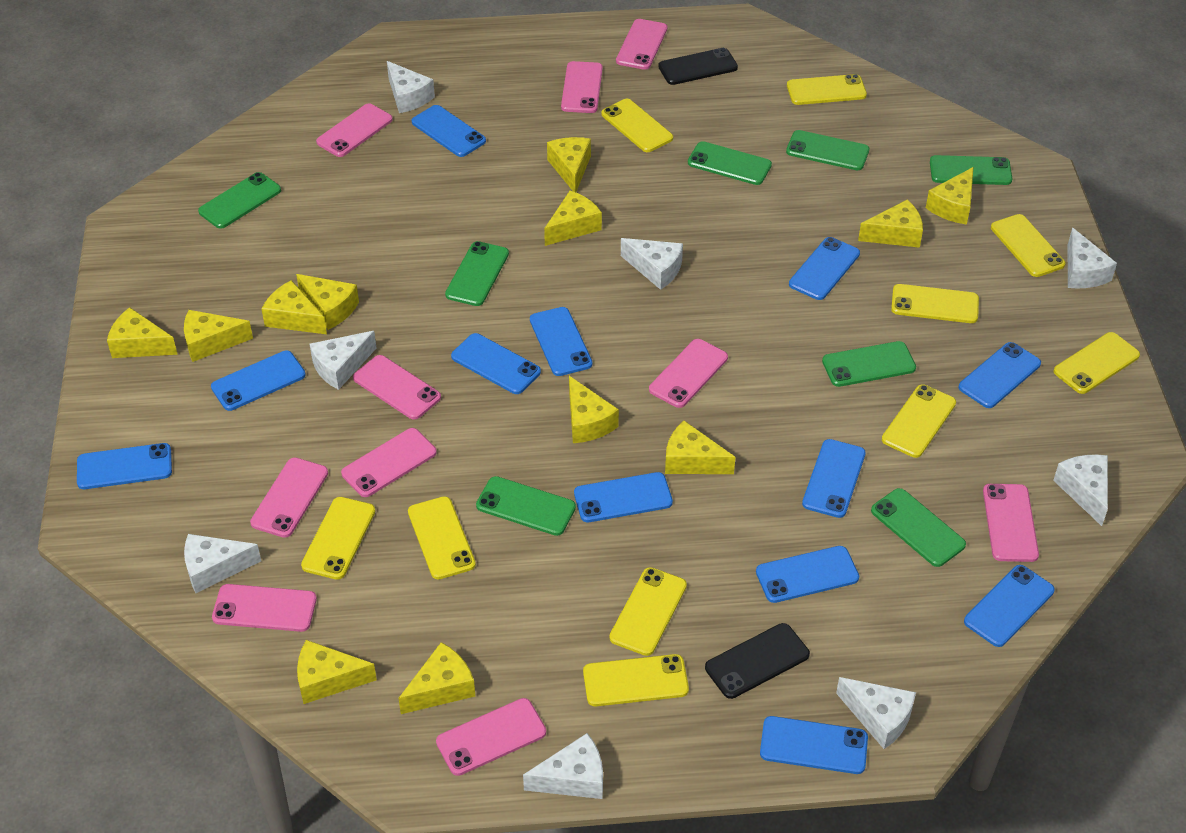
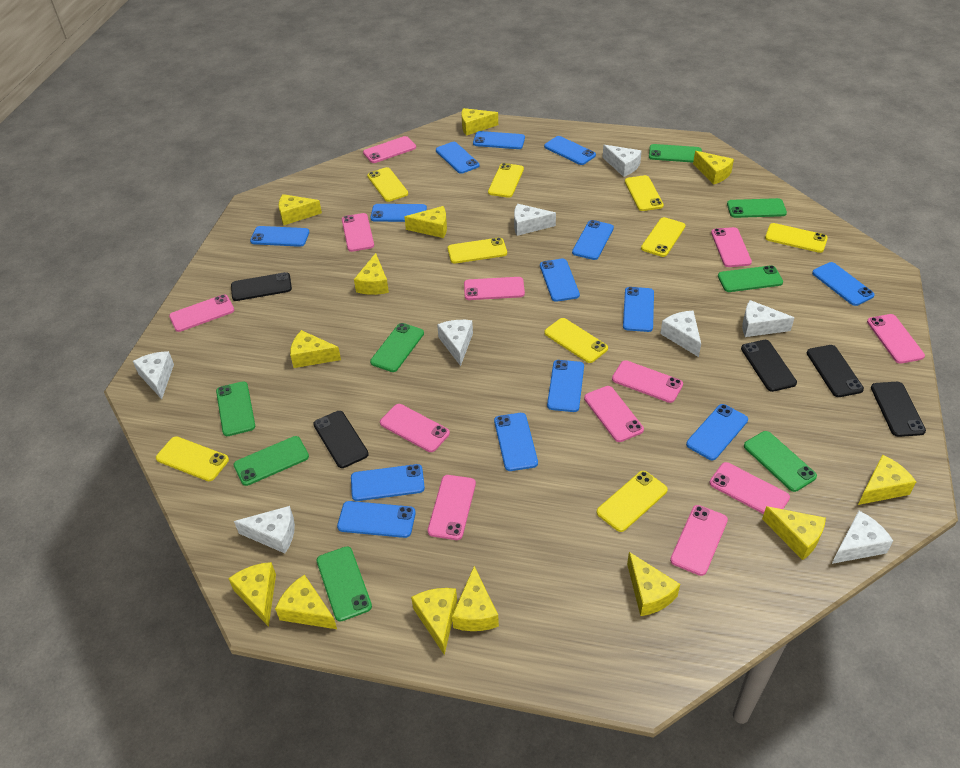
black phone: 2 -> 5
blue phone: 12 -> 14
pink phone: 10 -> 12
yellow cheese: 12 -> 13
yellow phone: 10 -> 9

